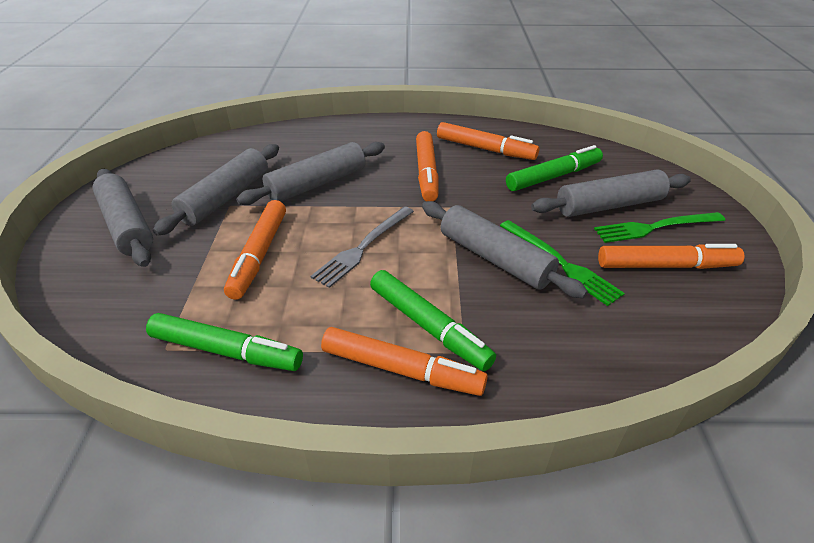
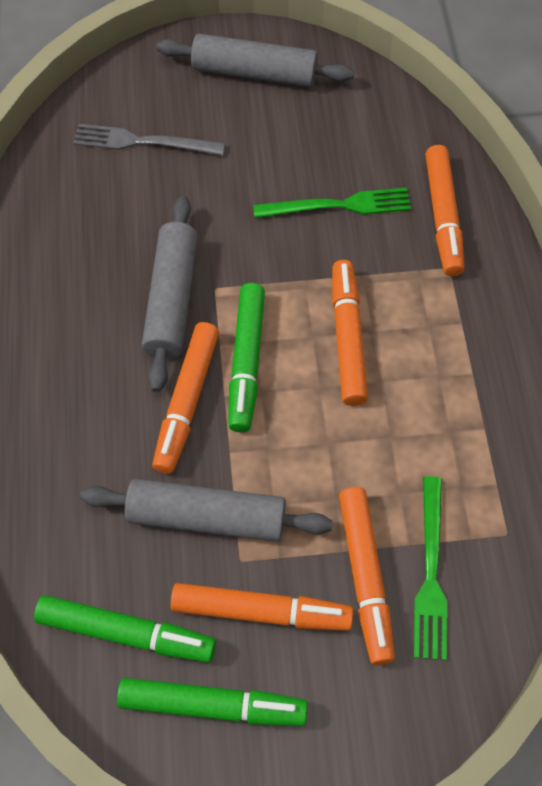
grey rolling pin: 5 -> 3

